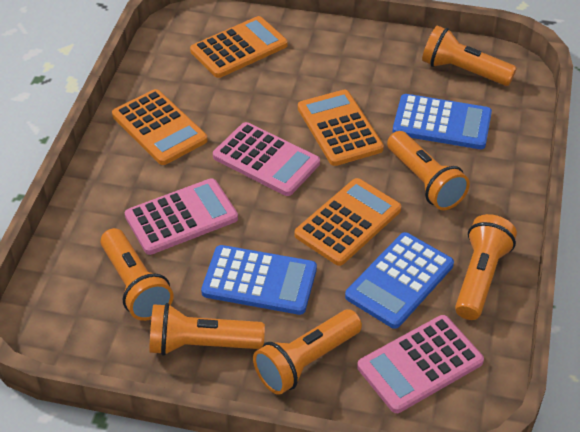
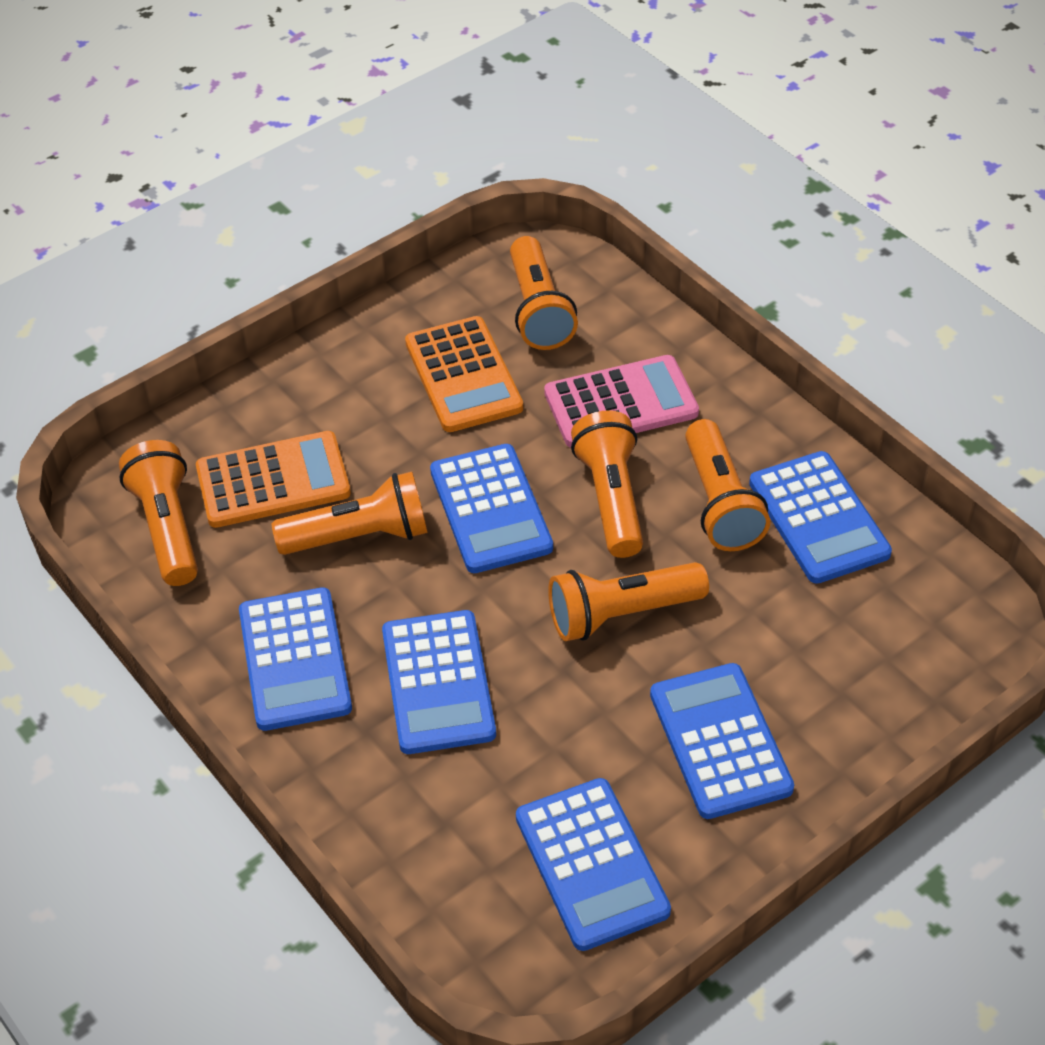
blue calculator: 3 -> 6
orange calculator: 4 -> 2
pink calculator: 3 -> 1

